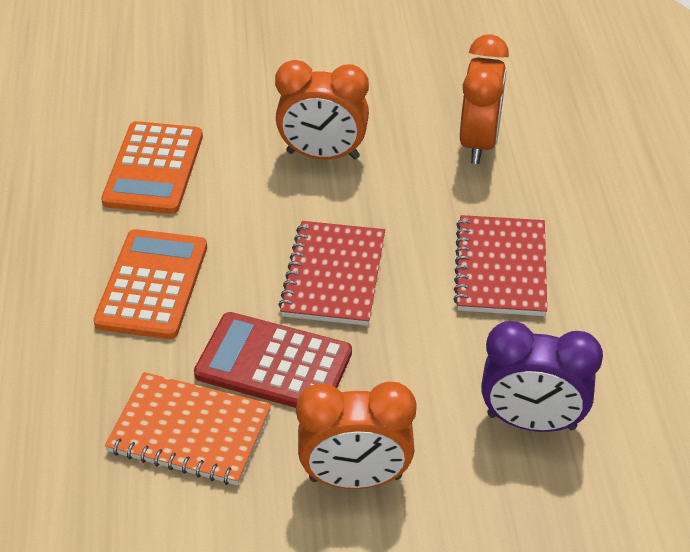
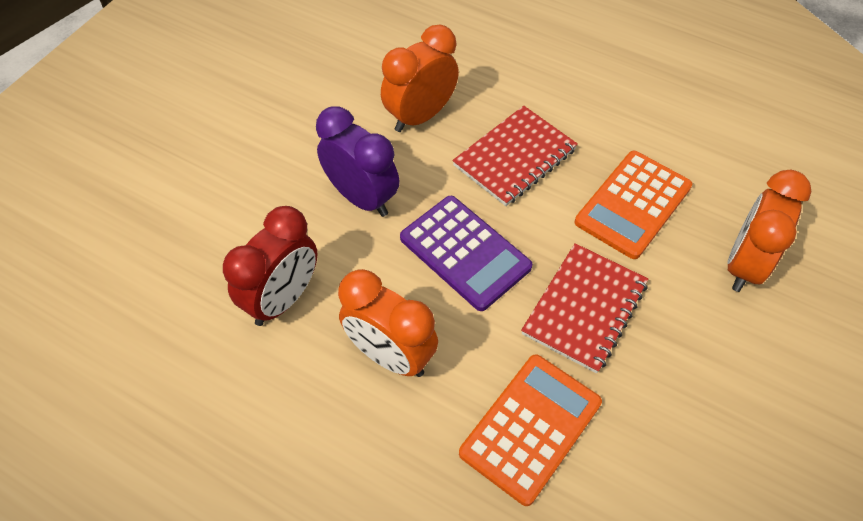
orange notebook: 1 -> 0
purple calculator: 0 -> 1
red calculator: 1 -> 0
red clock: 0 -> 1

